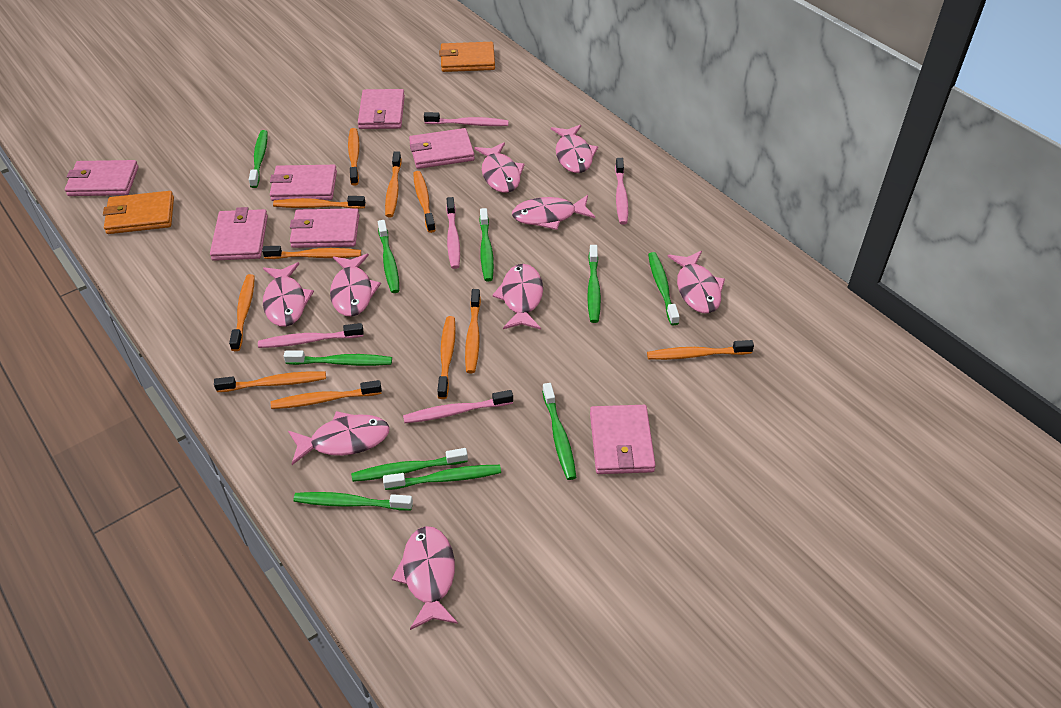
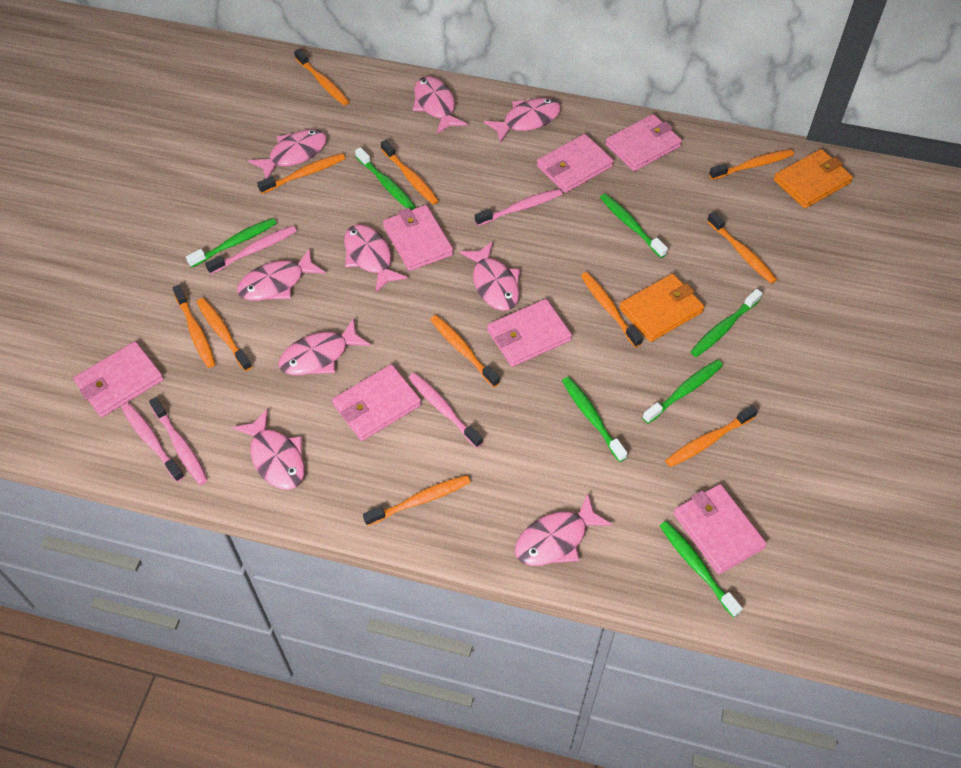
green toothbrush: 10 -> 7

